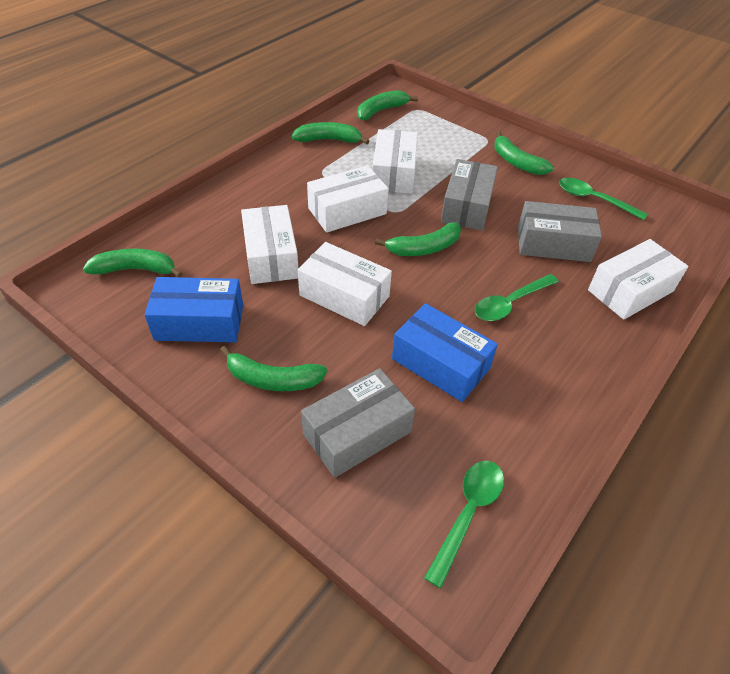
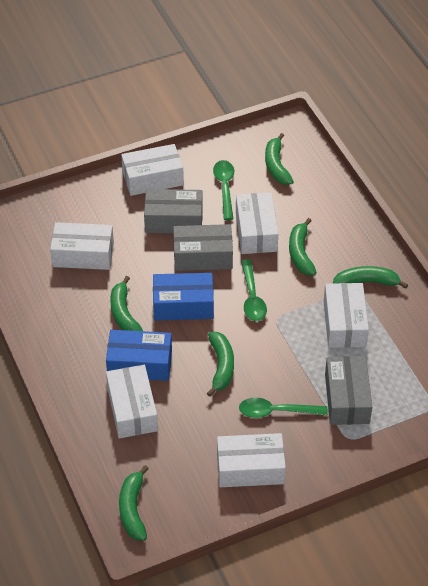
white box: 5 -> 6

